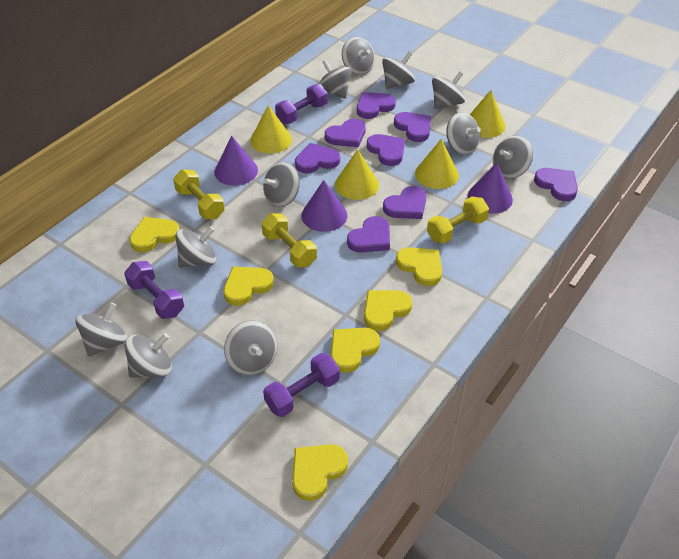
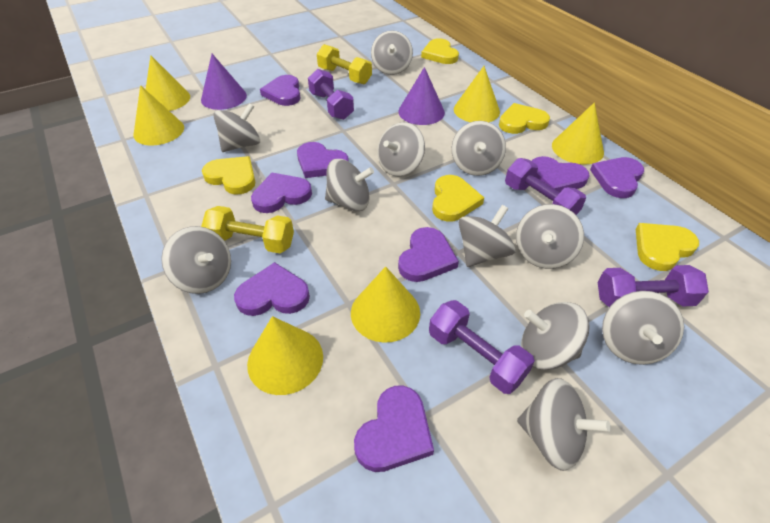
purple cone: 3 -> 2
purple dumbbell: 3 -> 4
yellow cone: 4 -> 6
yellow dumbbell: 3 -> 2
yellow heart: 6 -> 5

